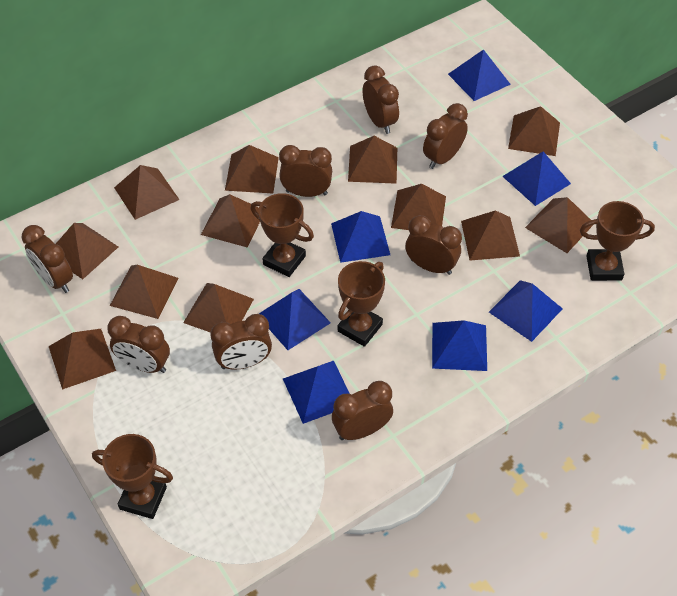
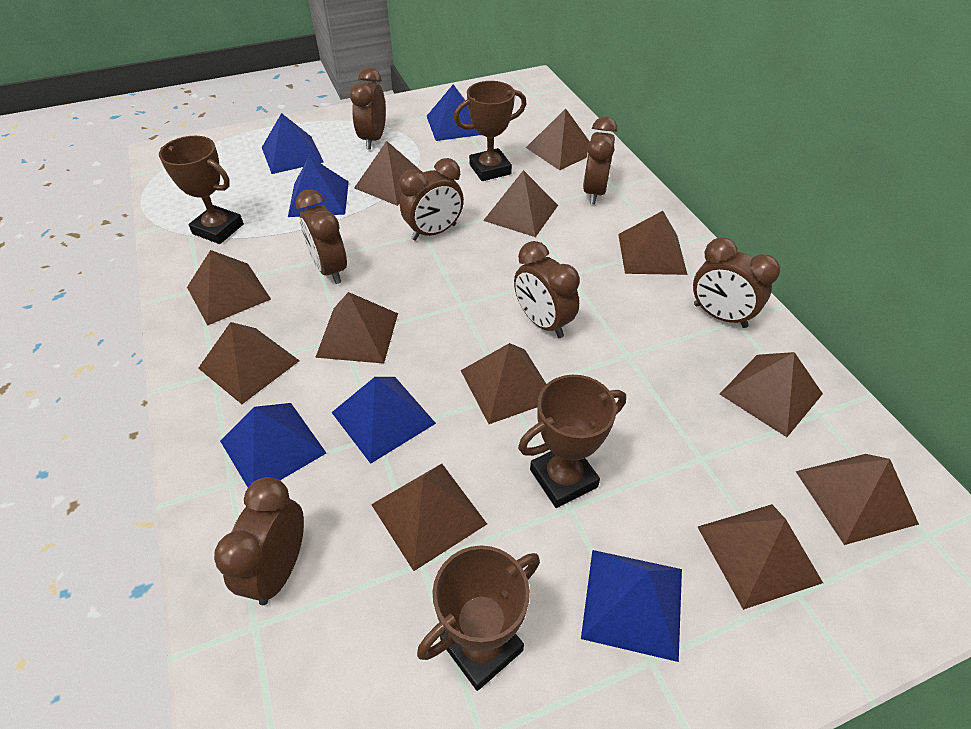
blue pyramid: 7 -> 6
brown clock: 8 -> 7

